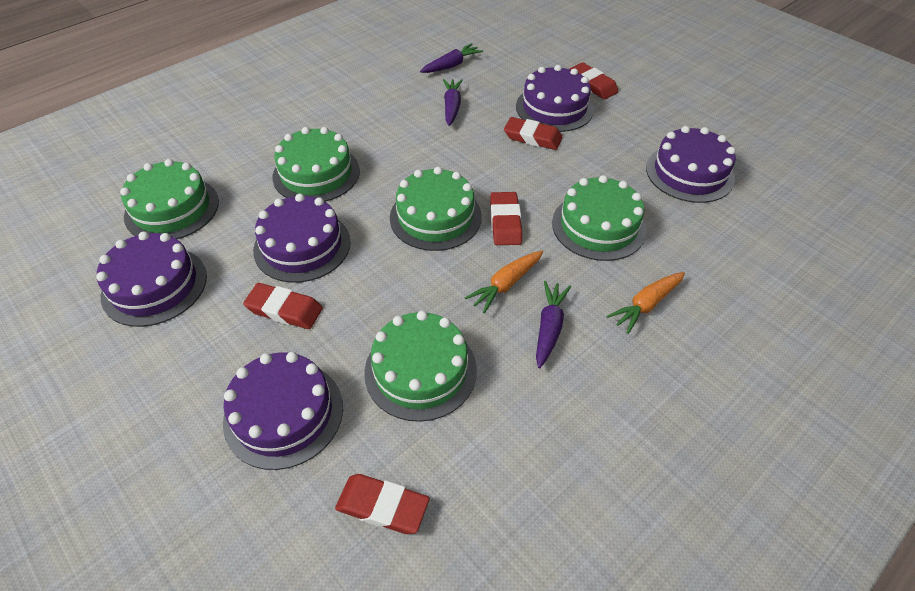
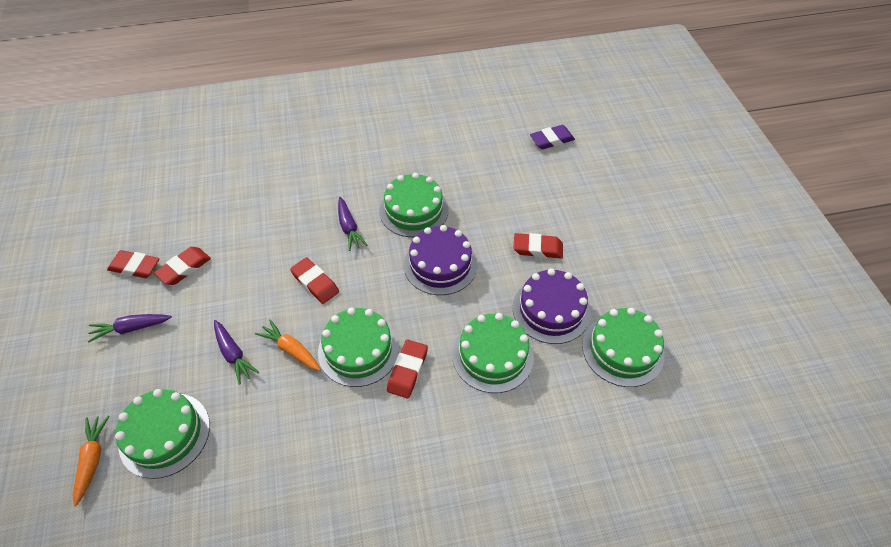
purple cake: 5 -> 2
purple eraser: 0 -> 1

